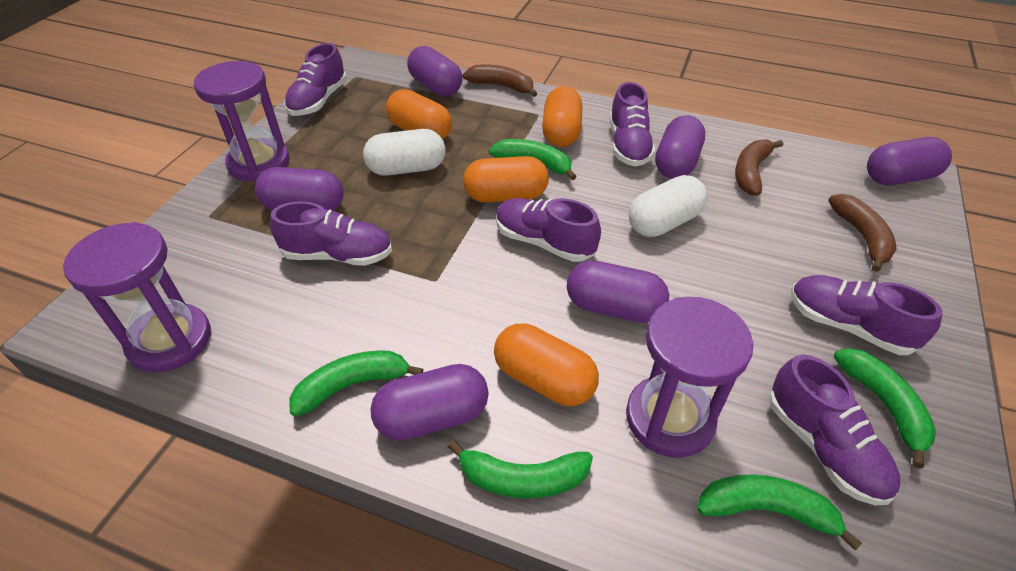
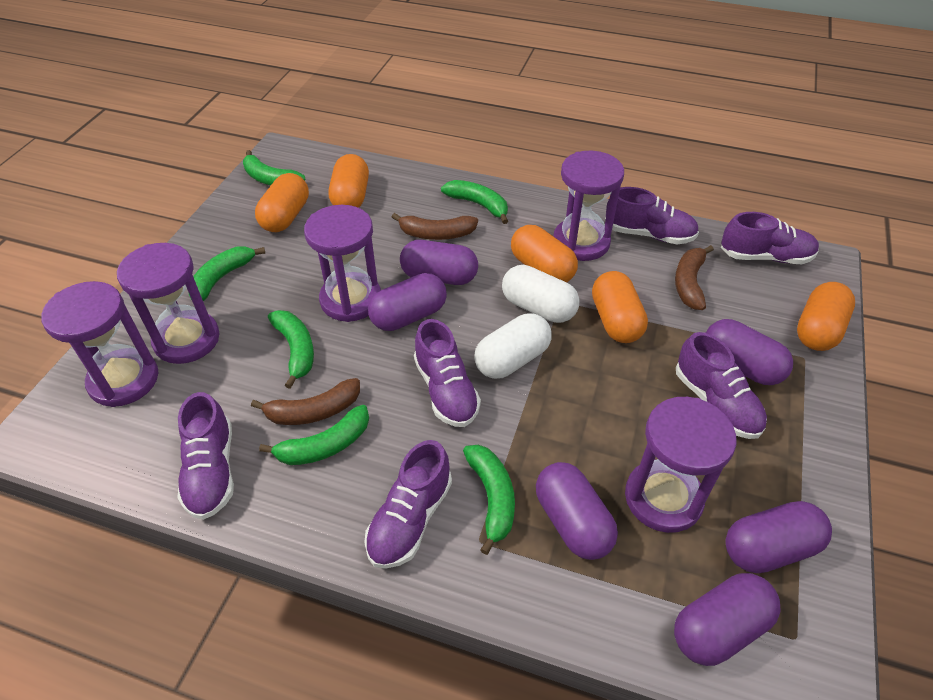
green banana: 5 -> 6
orange capsule: 4 -> 5
purple hourglass: 3 -> 5

